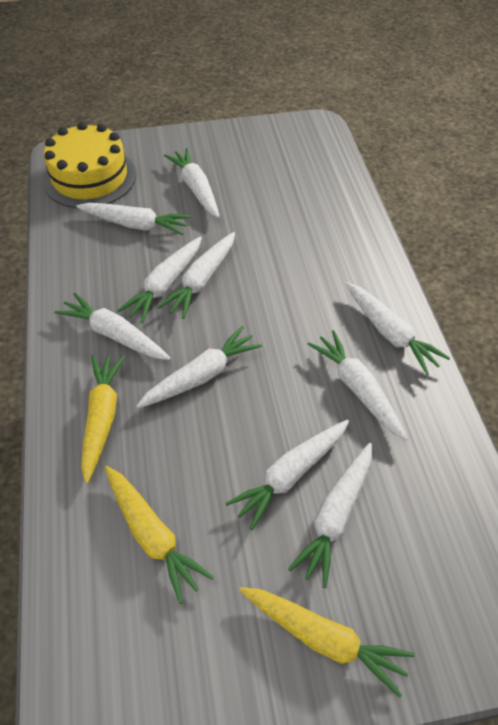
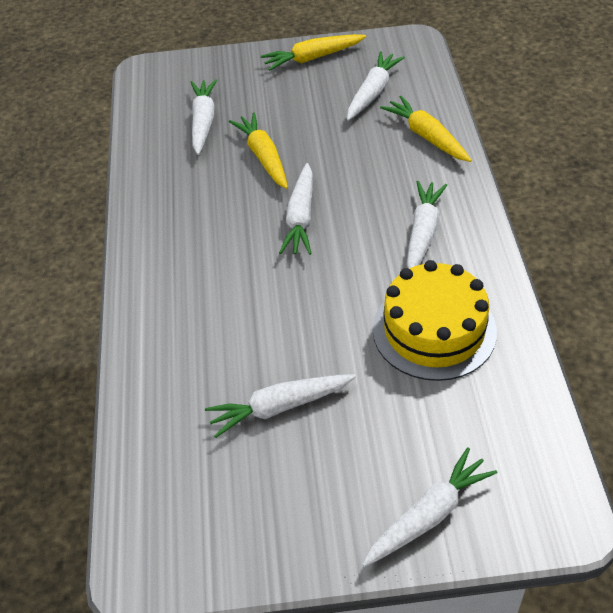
white carrot: 10 -> 6

